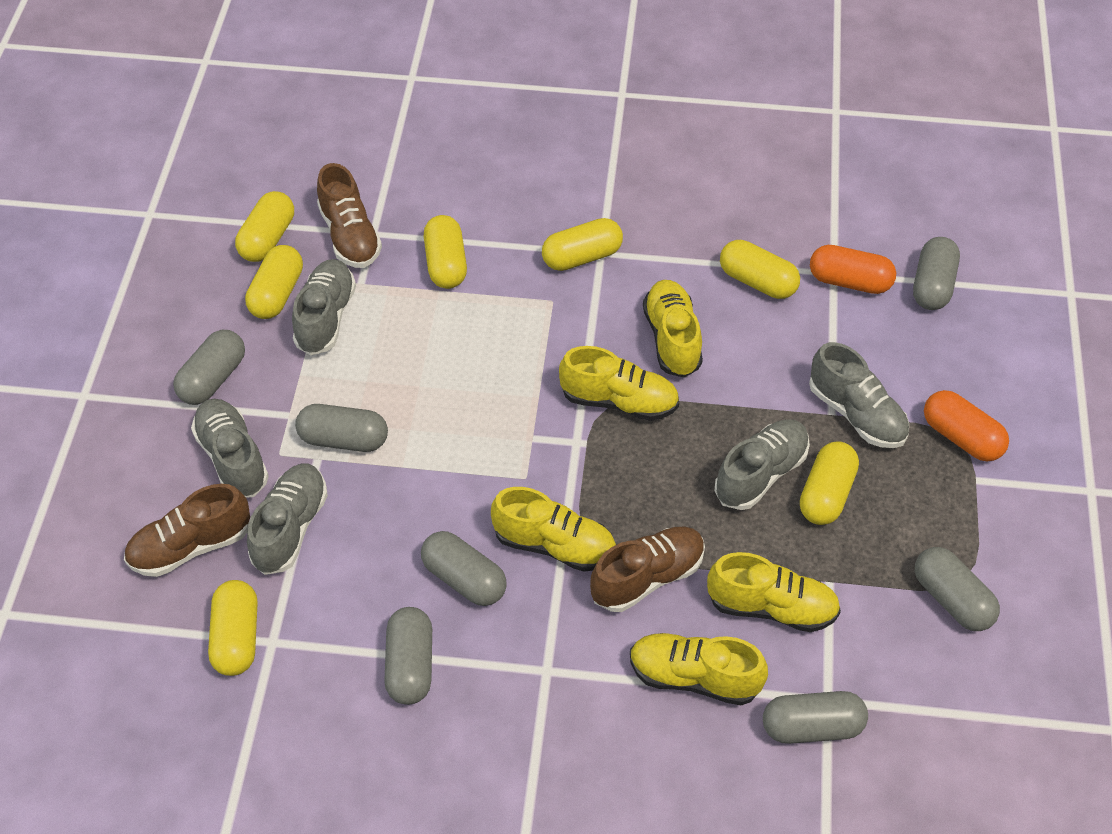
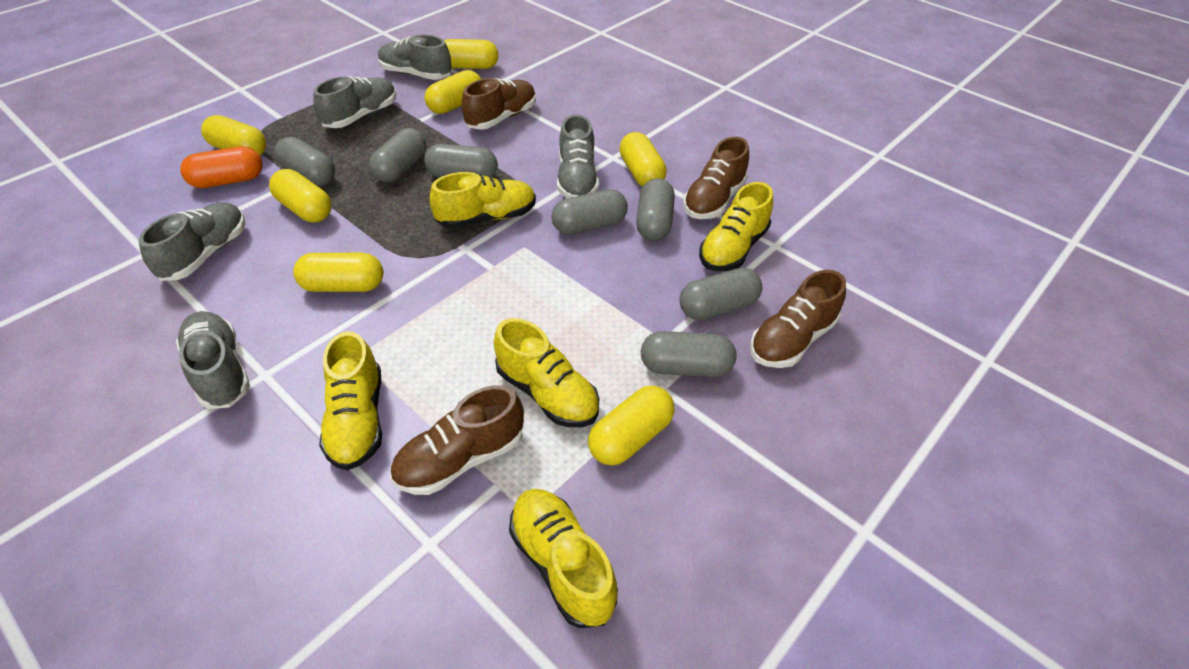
brown shoe: 3 -> 4
orange capsule: 2 -> 1

